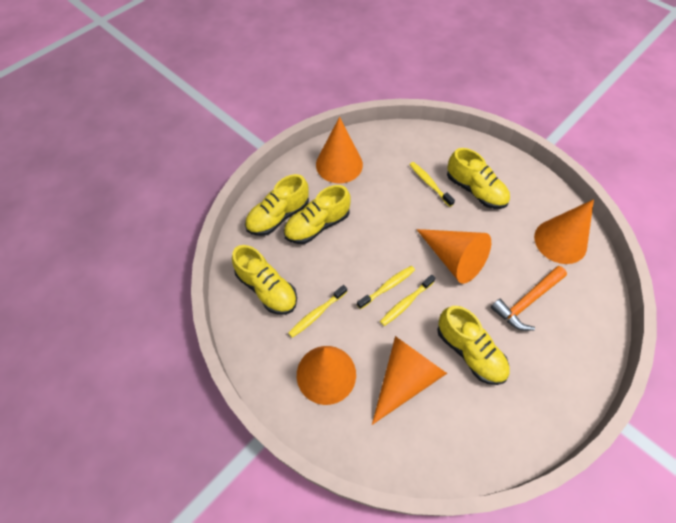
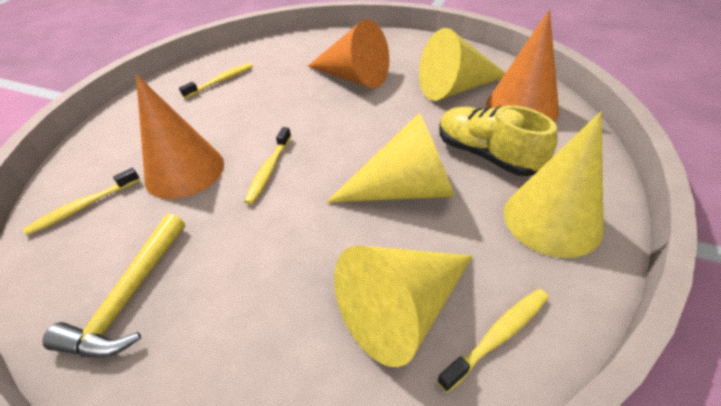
orange cone: 5 -> 3
orange hammer: 1 -> 0
yellow cone: 0 -> 4
yellow hammer: 0 -> 1
yellow shoe: 5 -> 1

